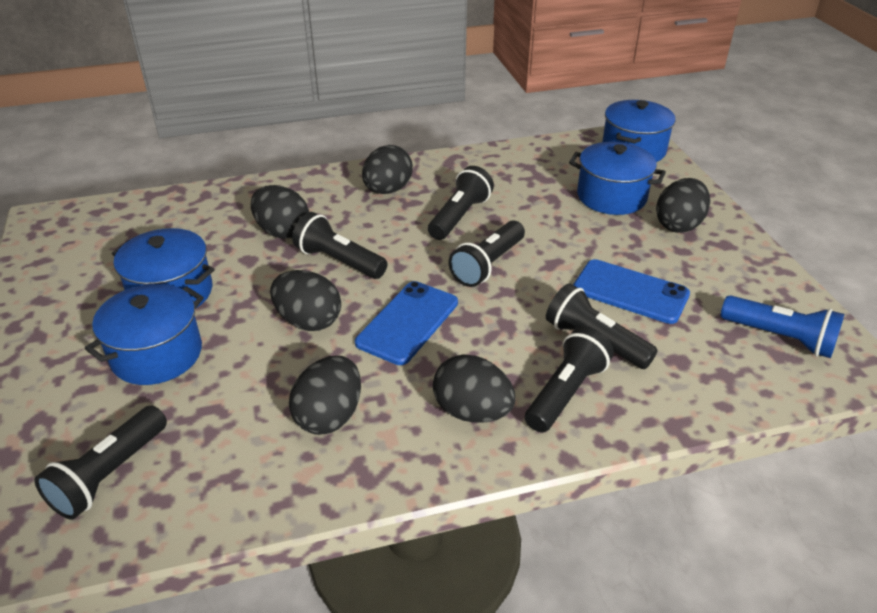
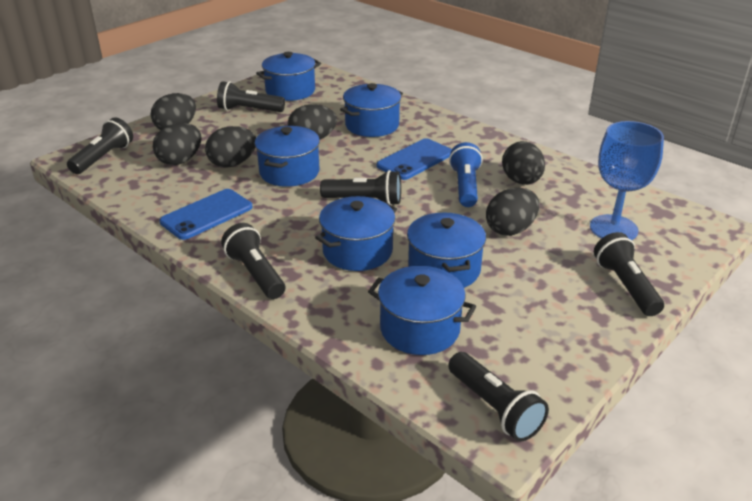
blue goblet: 0 -> 1
blue pot: 4 -> 6

